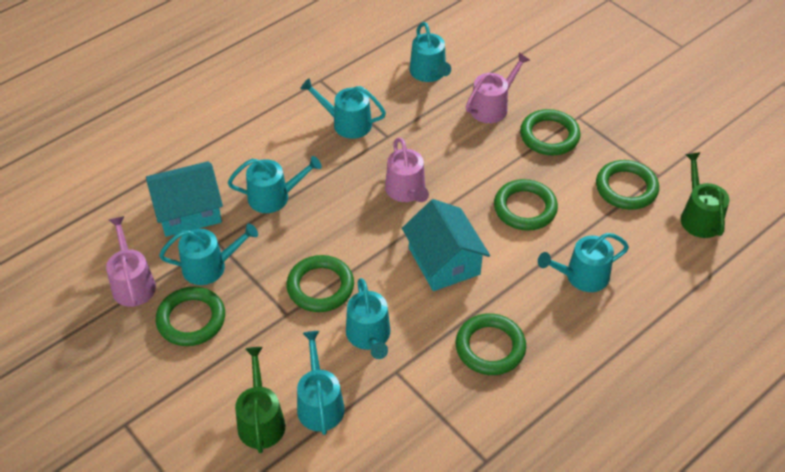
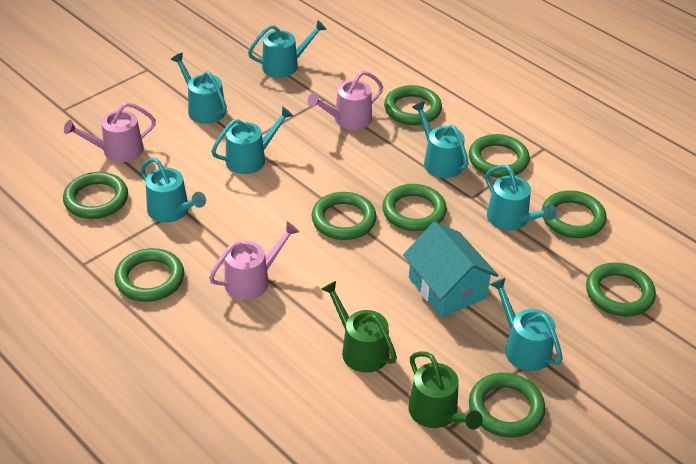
green ring: 6 -> 9
turquoise house: 2 -> 1

